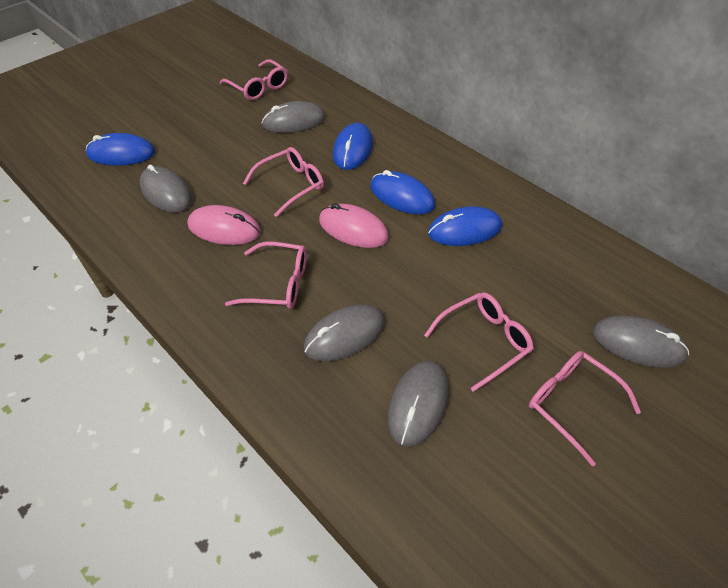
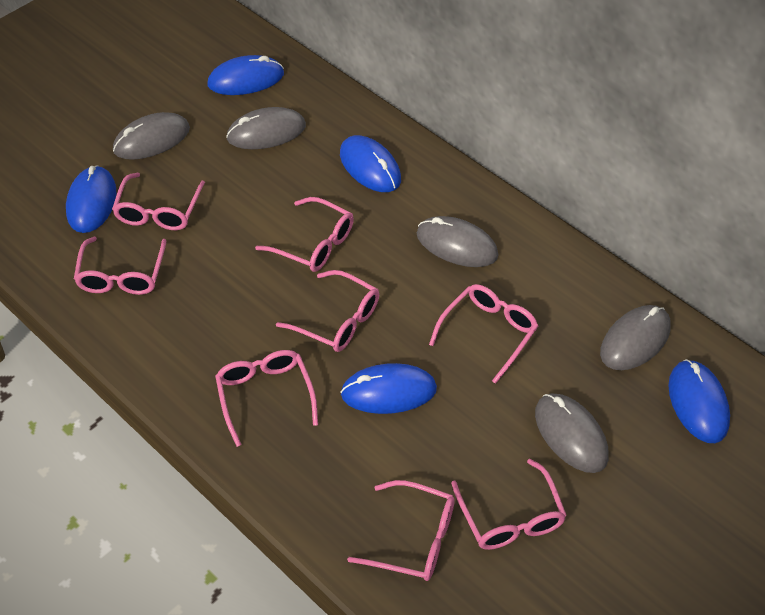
blue mouse: 4 -> 5
pink glasses: 5 -> 8
pink mouse: 2 -> 0

